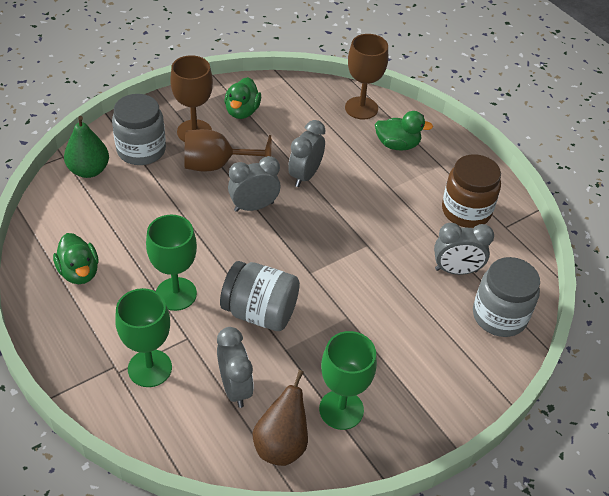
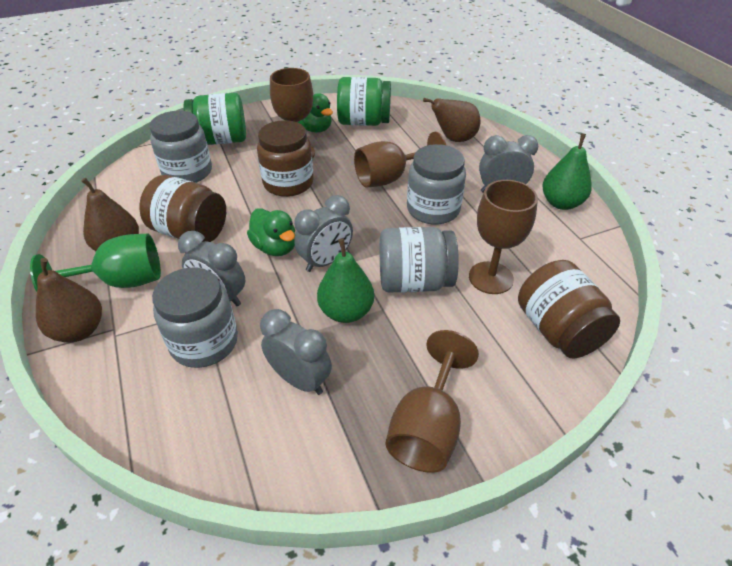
brown goblet: 3 -> 4
brown jar: 1 -> 3
brown pear: 1 -> 3
green duck: 3 -> 2
green goblet: 3 -> 1
green jar: 0 -> 2
green pear: 1 -> 2
grey jar: 3 -> 4

